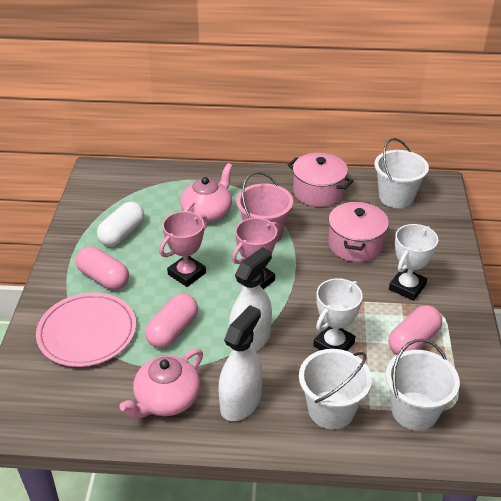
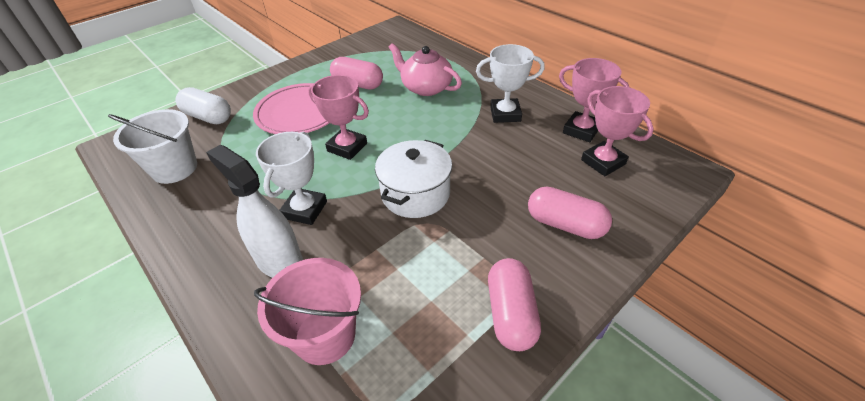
pink pot: 2 -> 0
pink teapot: 2 -> 1
pink trophy: 2 -> 3
white bucket: 3 -> 1
white pot: 0 -> 1
white spray bottle: 2 -> 1

